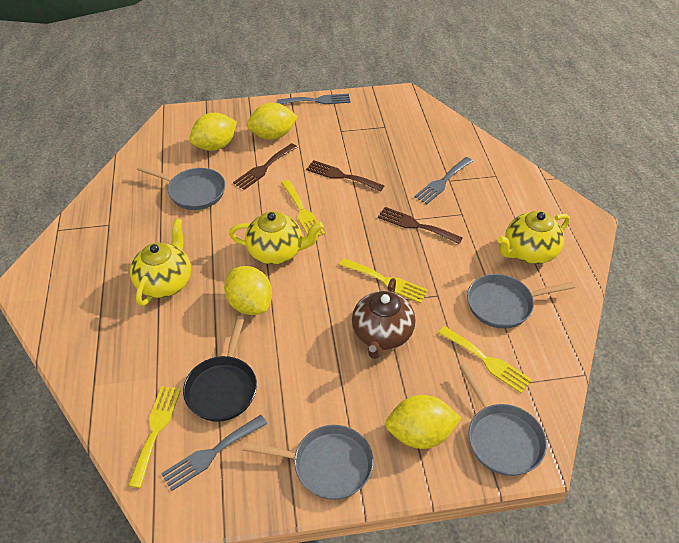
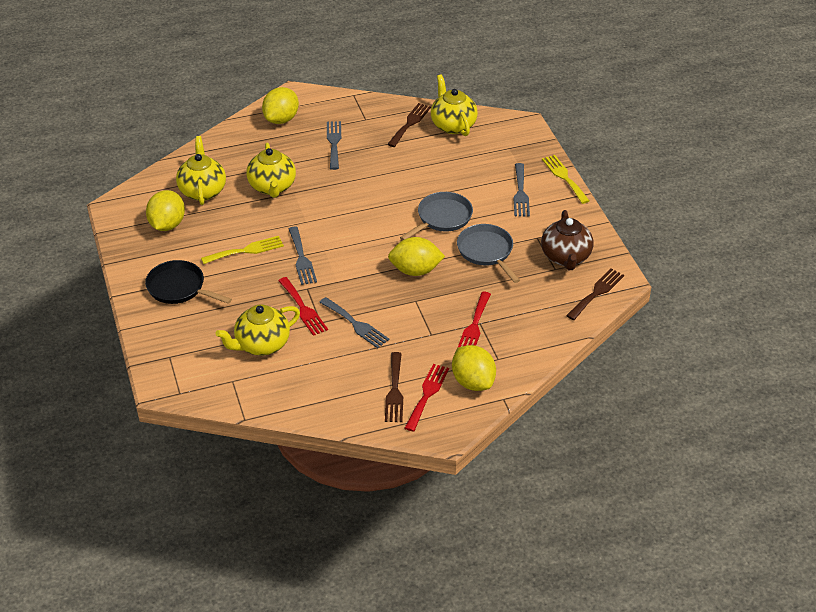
grey fork: 3 -> 4
grey pan: 4 -> 2
red fork: 0 -> 3
yellow fork: 4 -> 2
yellow teapot: 3 -> 4

